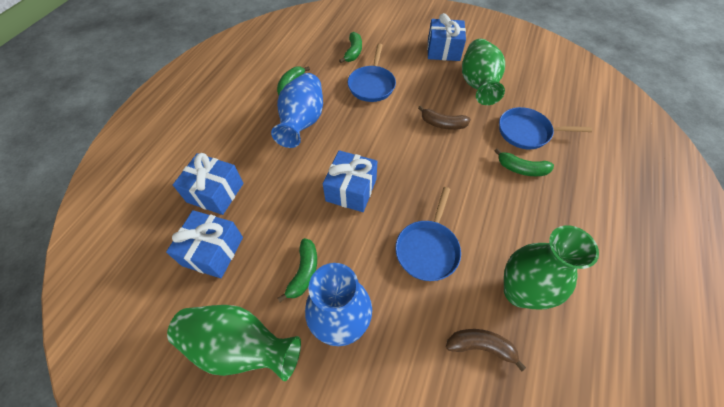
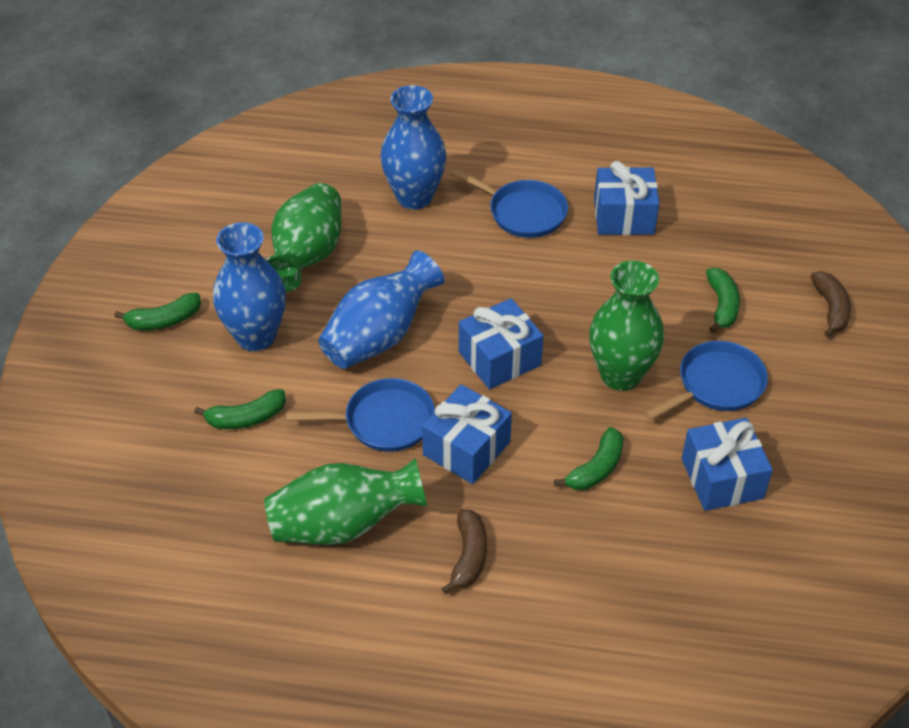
blue vase: 2 -> 3

